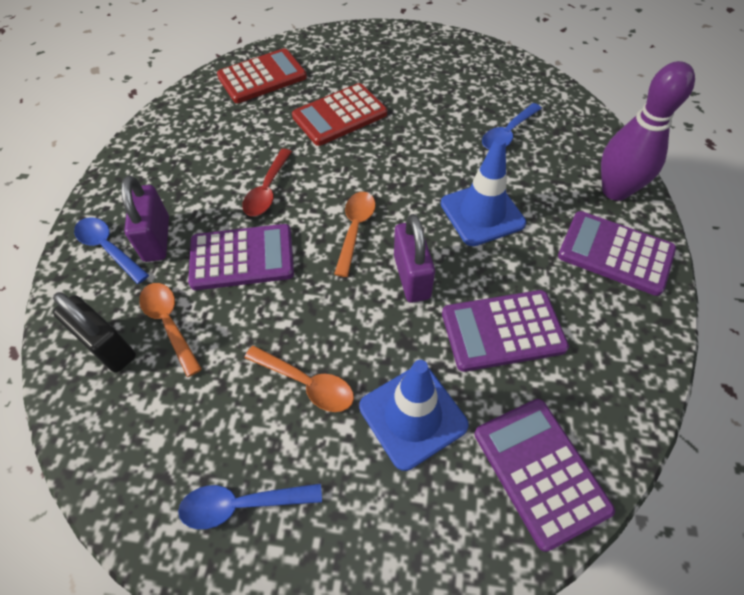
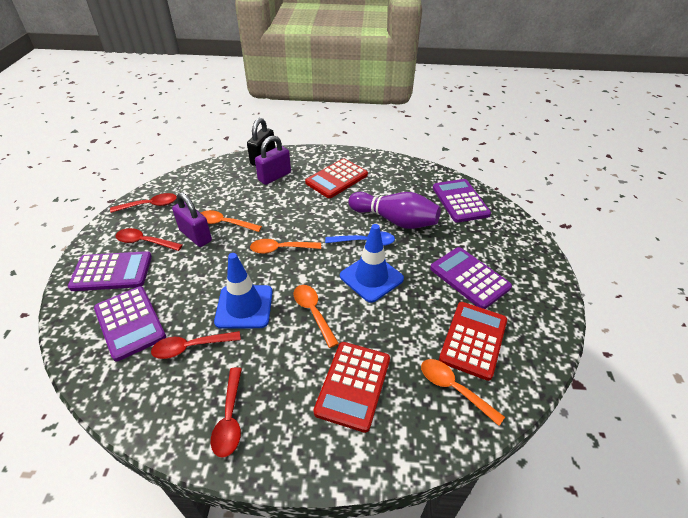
blue spoon: 3 -> 1
orange spoon: 3 -> 4
red calculator: 2 -> 3
red spoon: 1 -> 4

